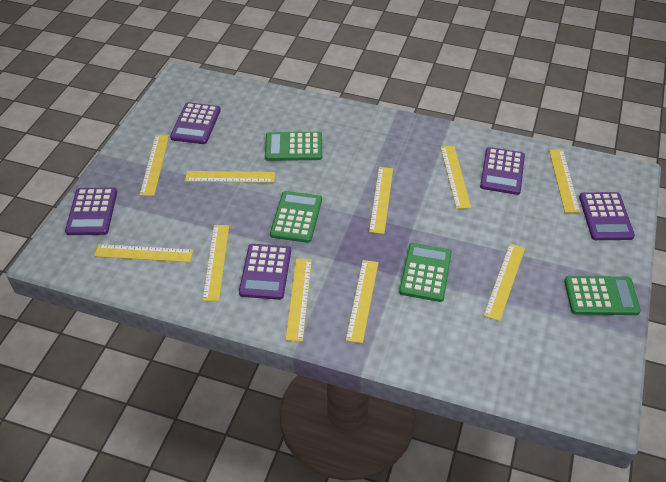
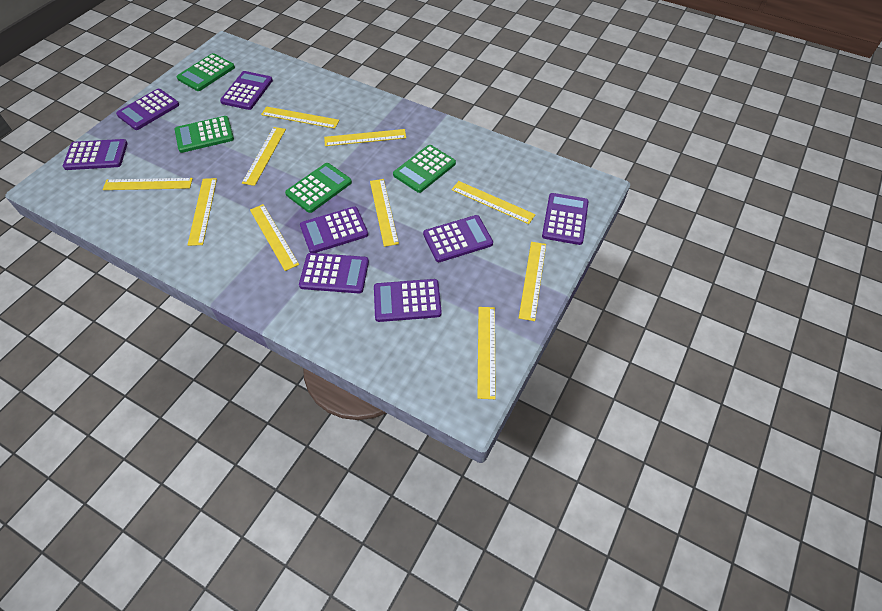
purple calculator: 5 -> 8

